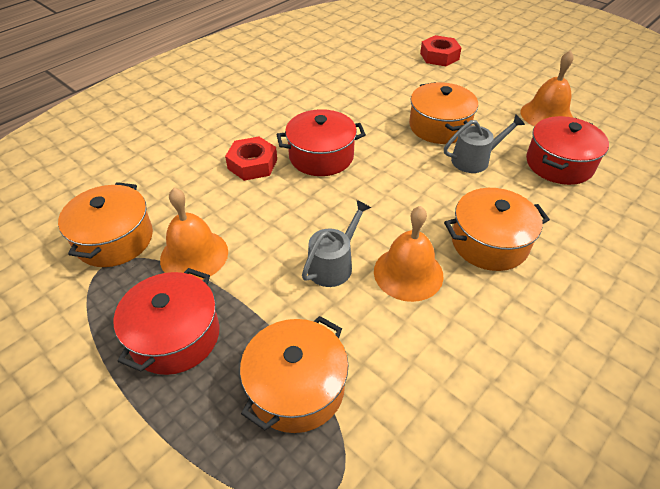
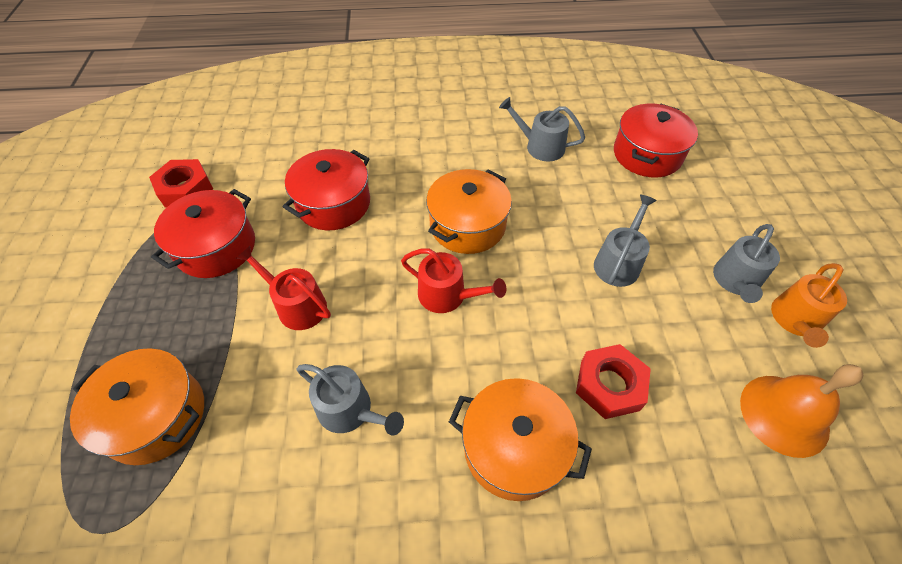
grey watering can: 2 -> 4
orange bell: 3 -> 1
orange pot: 4 -> 3
orange watering can: 0 -> 1
red watering can: 0 -> 2

